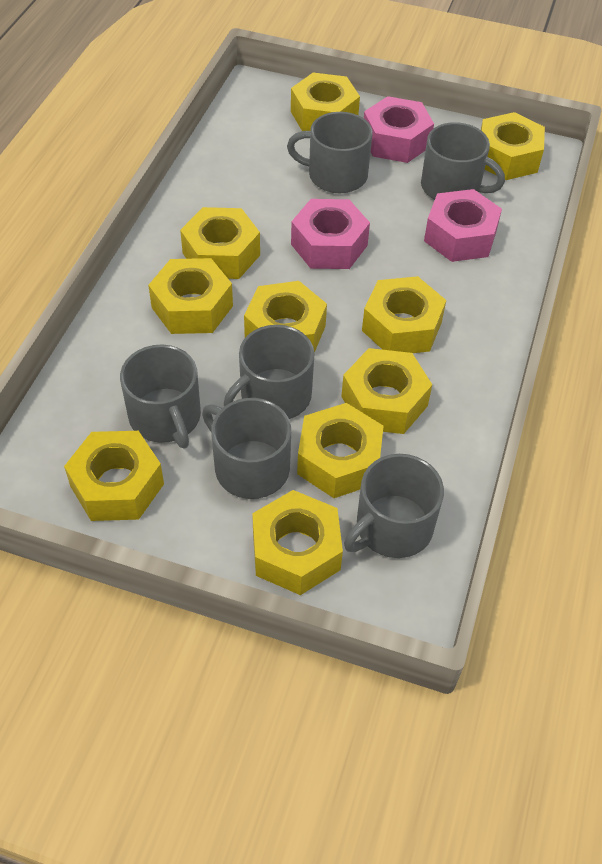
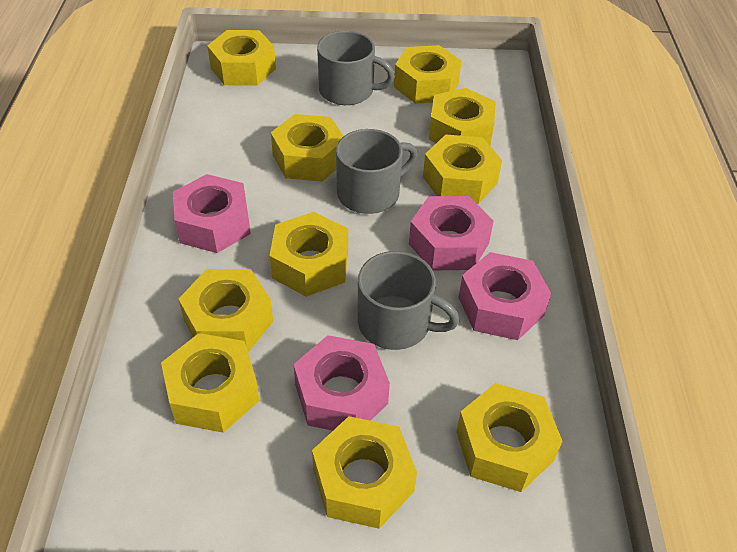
grey mug: 6 -> 3
pink nut: 3 -> 4

